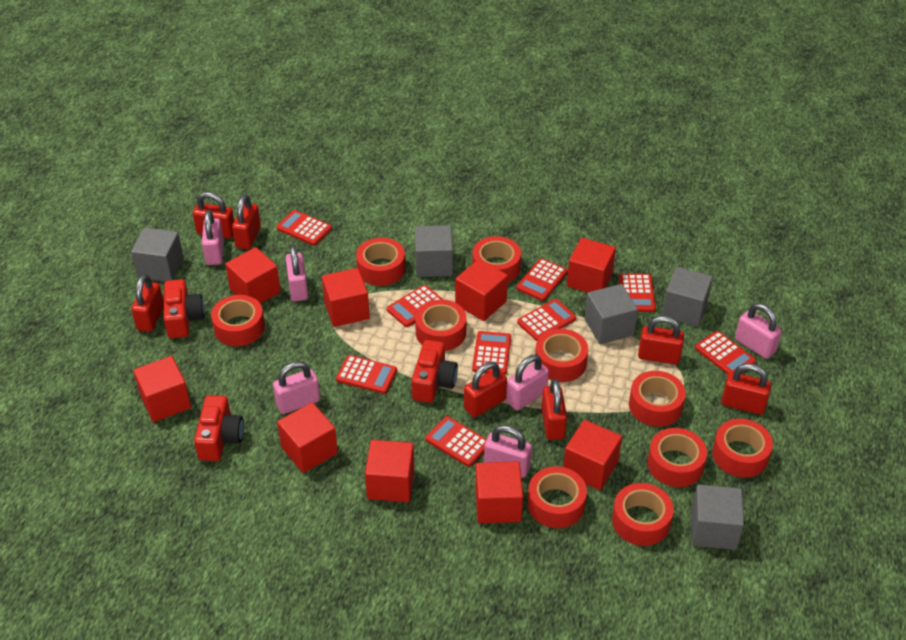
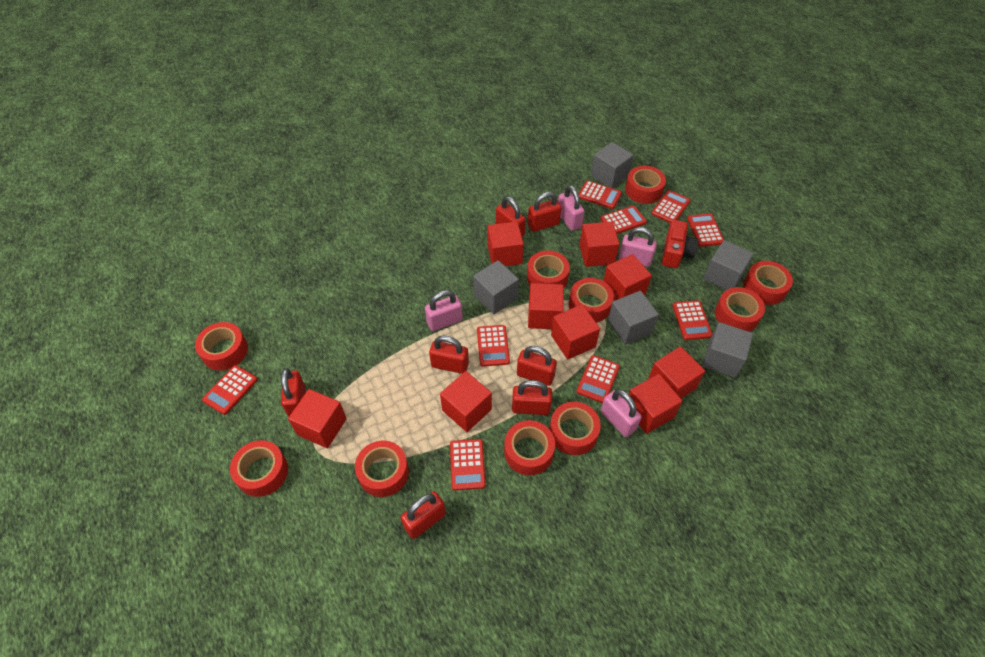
pink padlock: 6 -> 4
red camera: 3 -> 1

